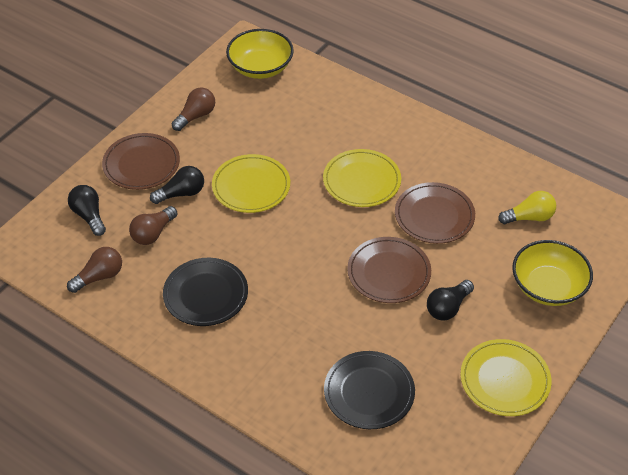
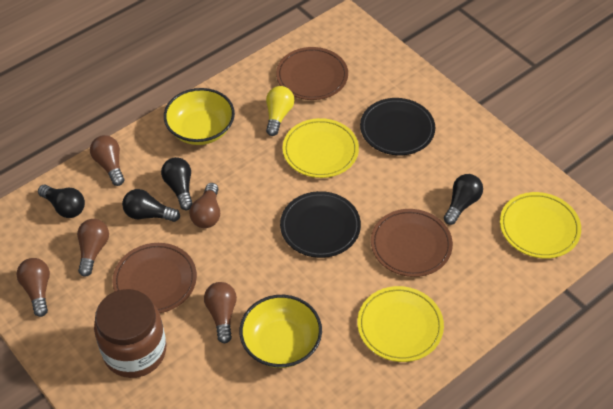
black light bulb: 3 -> 4
brown jar: 0 -> 1
brown light bulb: 3 -> 5

